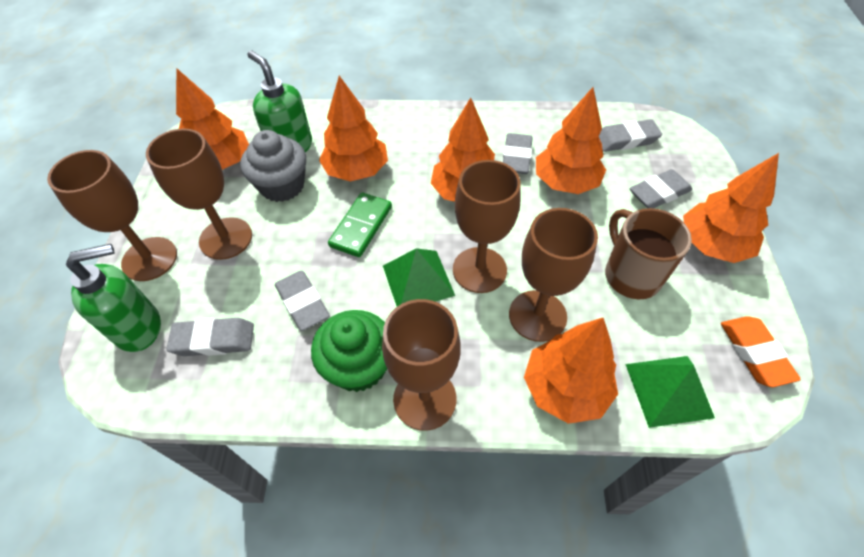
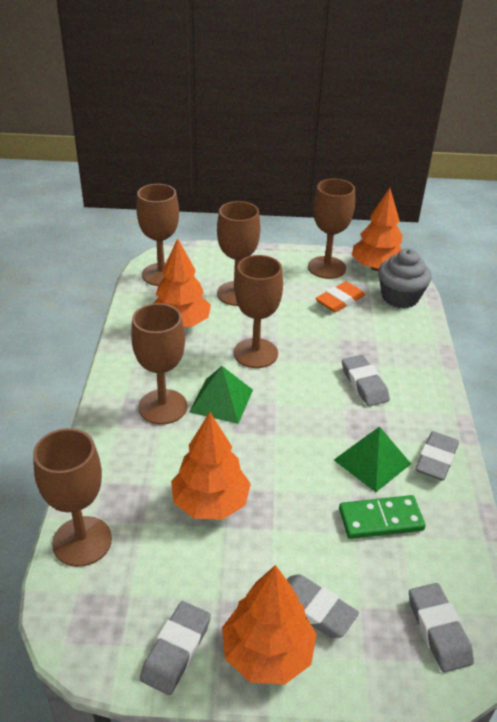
brown goblet: 5 -> 6
brown mug: 1 -> 0
green cupcake: 1 -> 0
green soap dispenser: 2 -> 0
orange tree: 6 -> 4

